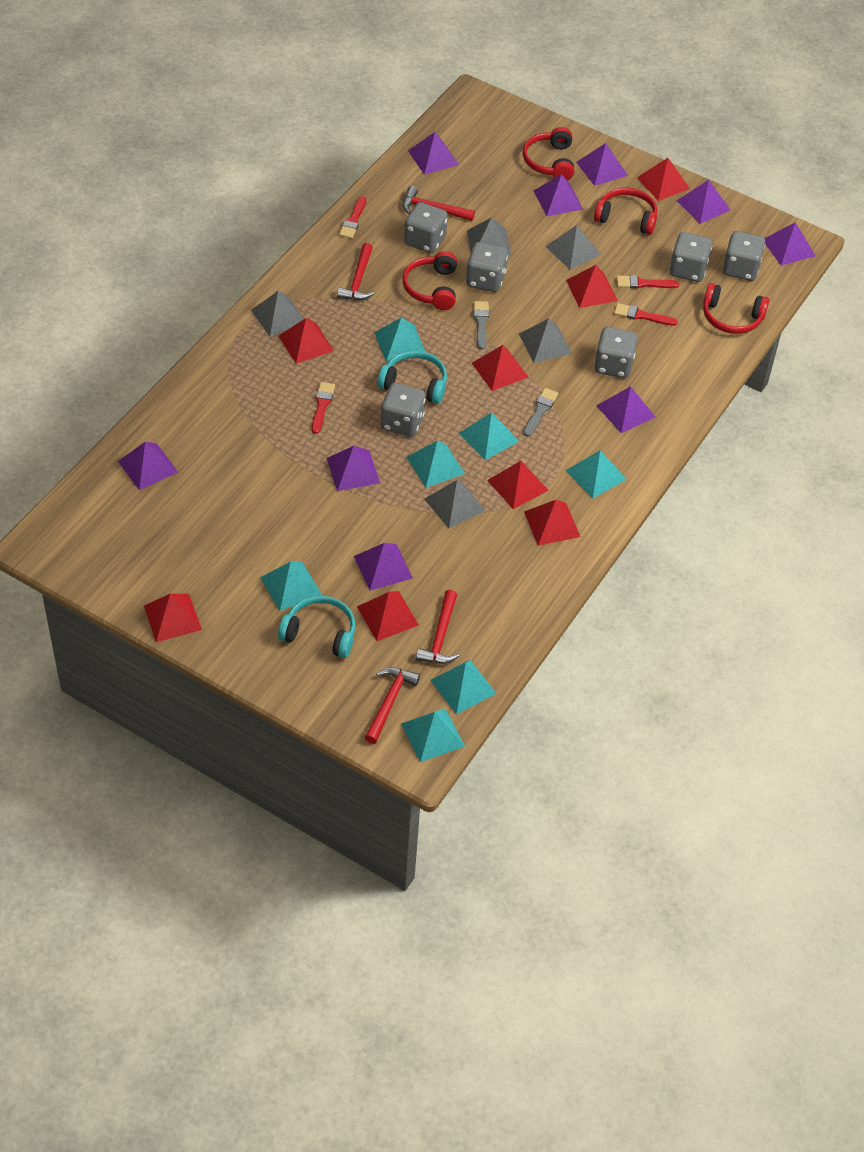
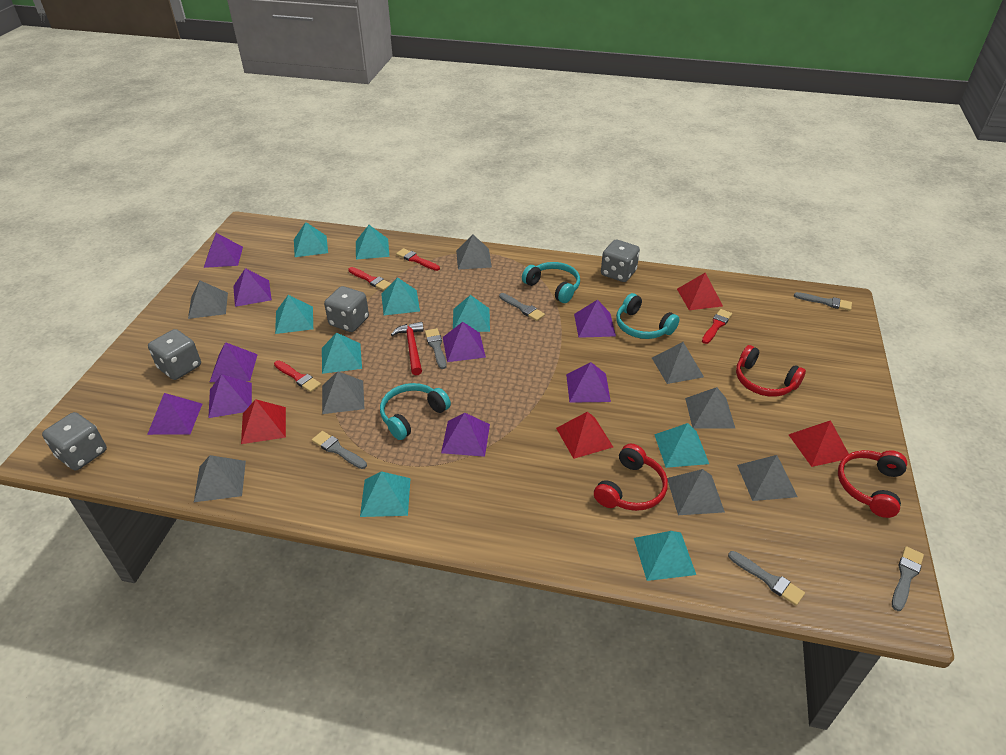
grey brush: 2 -> 6
grey dice: 6 -> 4
grey pyramid: 5 -> 8
red hammer: 4 -> 1
red headphones: 4 -> 3
red pyramid: 8 -> 4
turquoise headphones: 2 -> 3
turquoise pyramid: 7 -> 9

